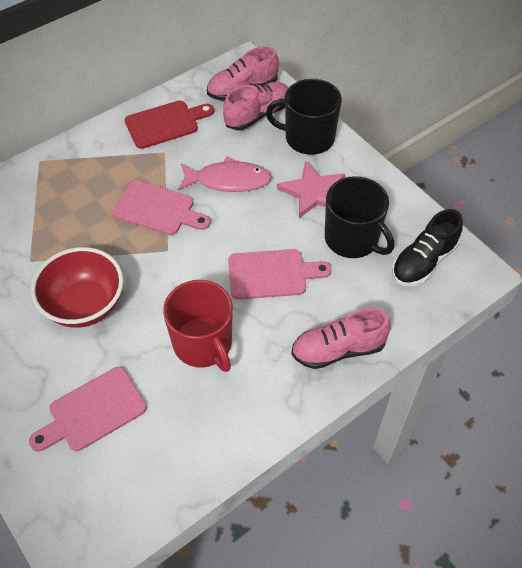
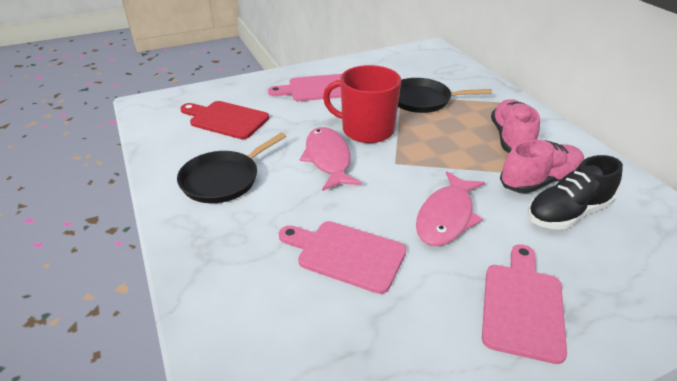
black mug: 2 -> 0
black pan: 0 -> 2
pink fish: 1 -> 2
pink shoe: 3 -> 2
pink star: 1 -> 0
red bowl: 1 -> 0

